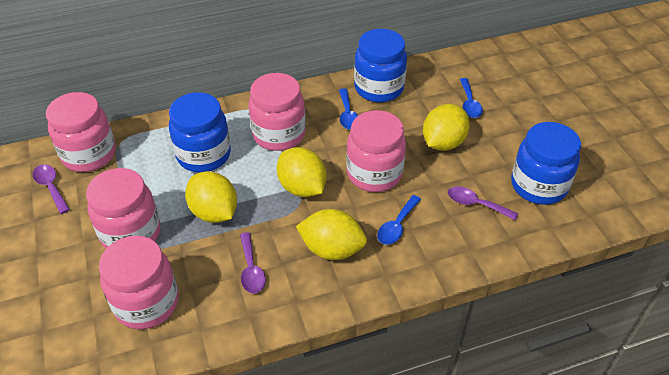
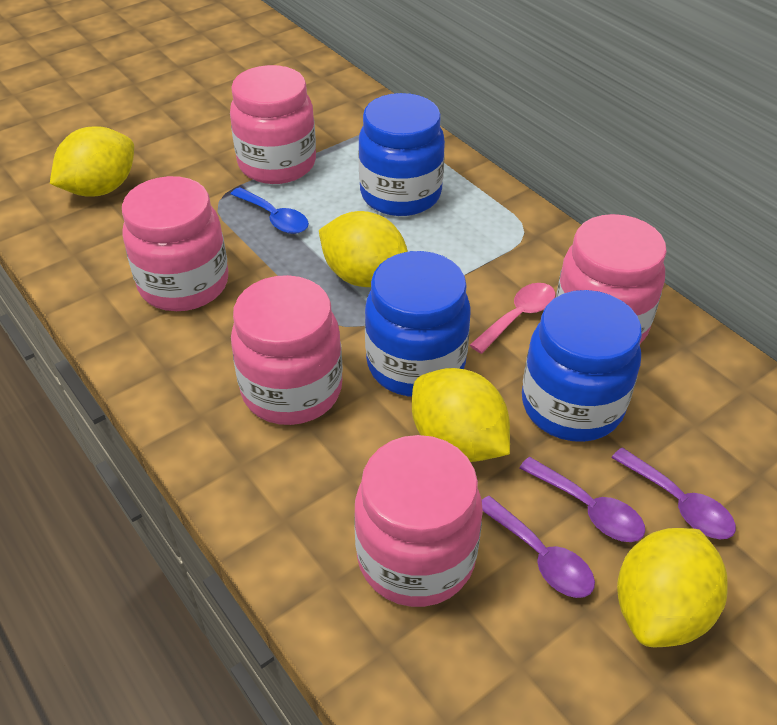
blue spoon: 3 -> 1
pink spoon: 0 -> 1

